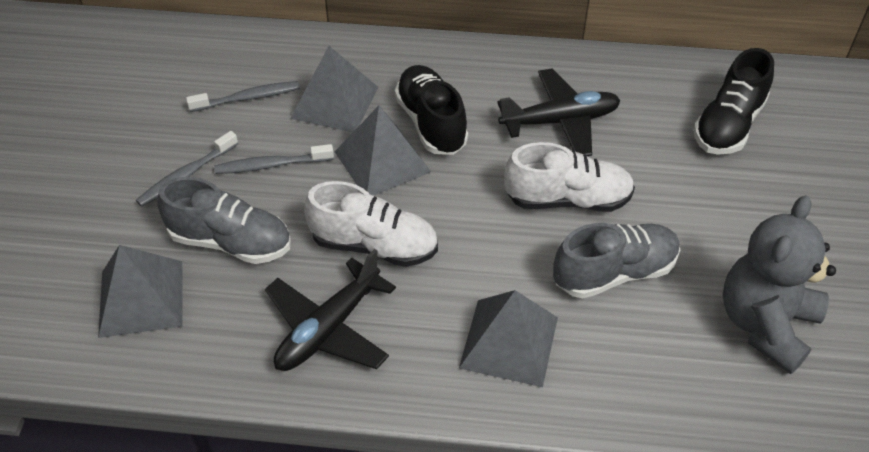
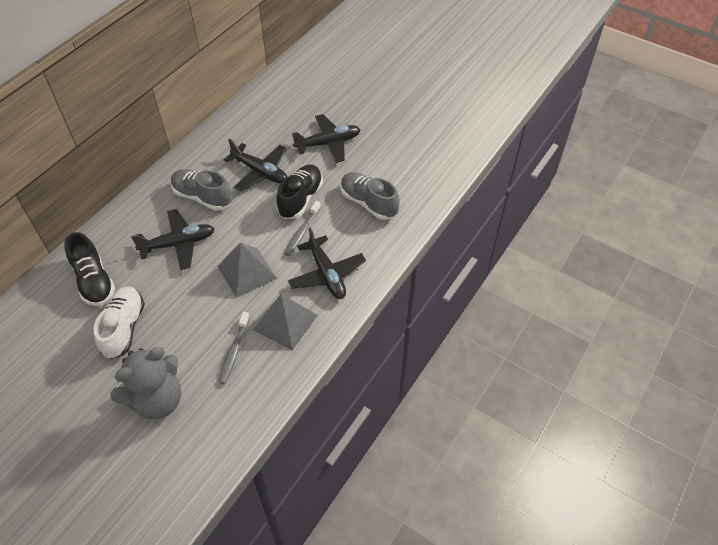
black plane: 2 -> 4
grey pyramid: 4 -> 2
grey toothbrush: 3 -> 2
white shoe: 2 -> 1

